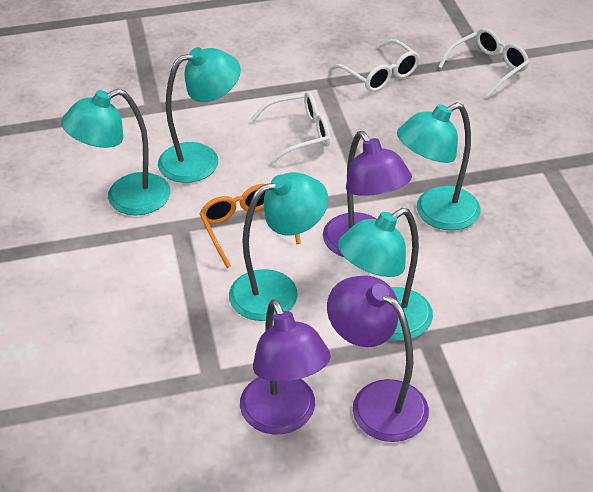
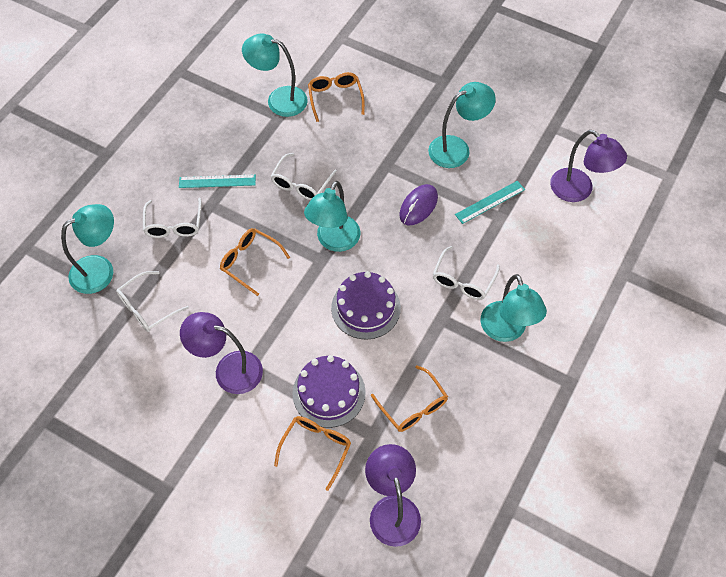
orange glasses: 1 -> 4
purple cake: 0 -> 2
purple mouse: 0 -> 1
turquoise ruler: 0 -> 2
white glasses: 3 -> 4

